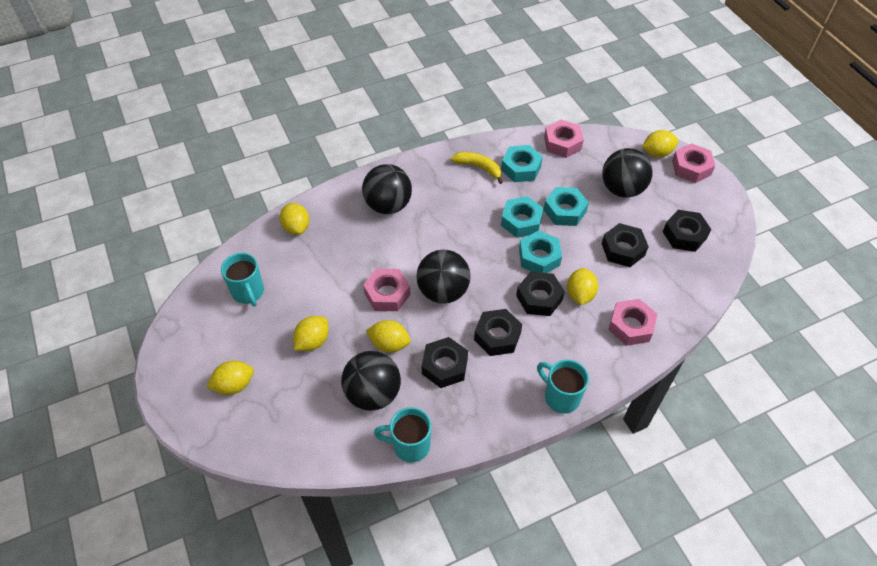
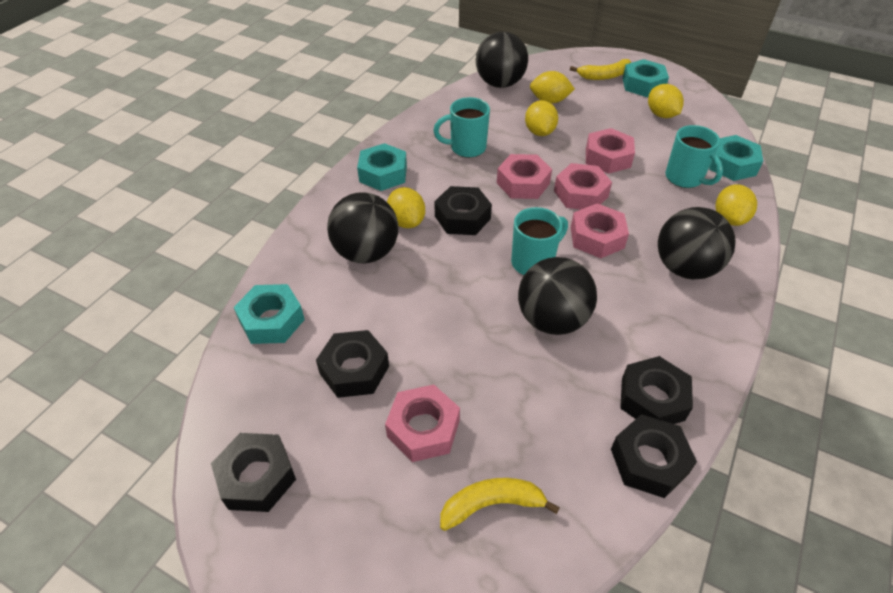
pink nut: 4 -> 5
yellow banana: 1 -> 2
yellow lemon: 6 -> 5

